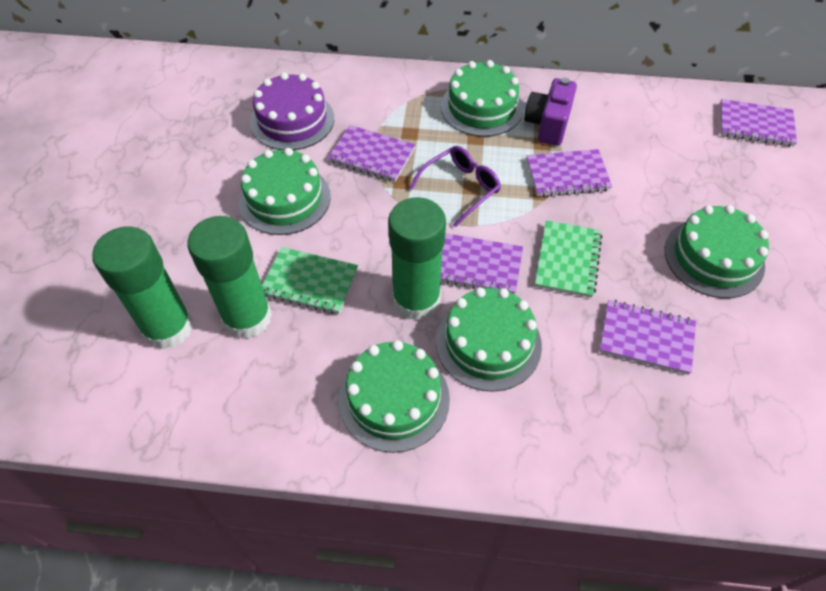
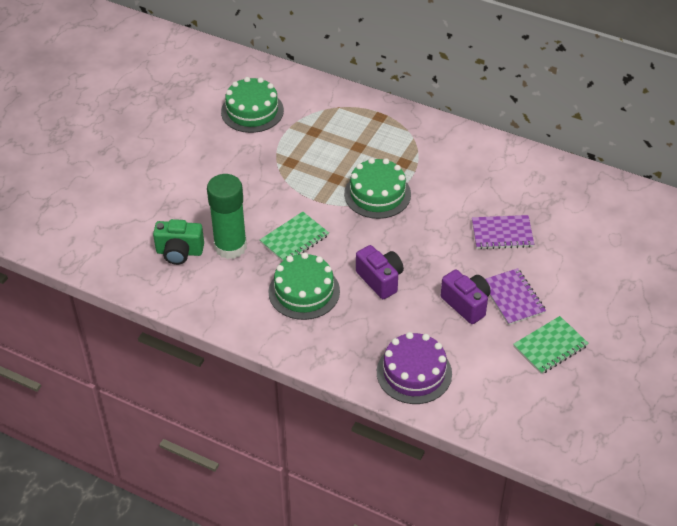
green cake: 5 -> 3
green camera: 0 -> 1
green glue stick: 3 -> 1
purple camera: 1 -> 2
purple glasses: 1 -> 0
purple notebook: 5 -> 2

